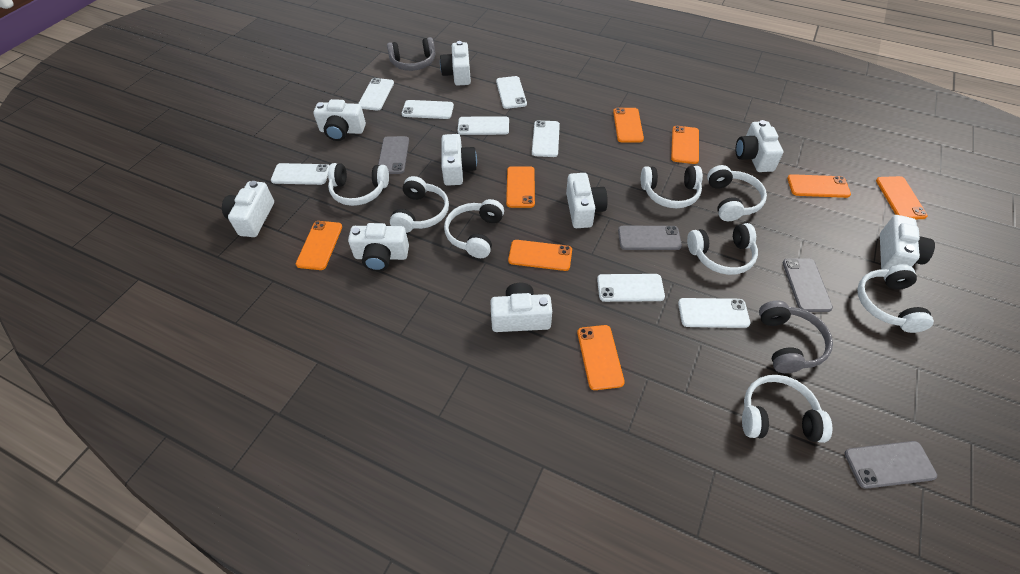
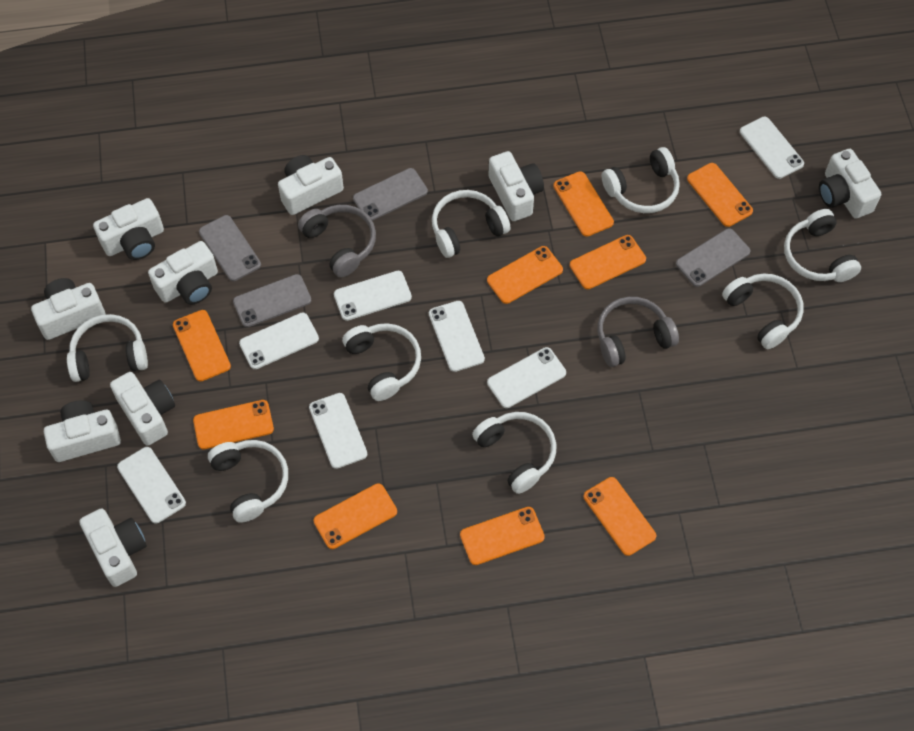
orange phone: 8 -> 9
white phone: 8 -> 7

